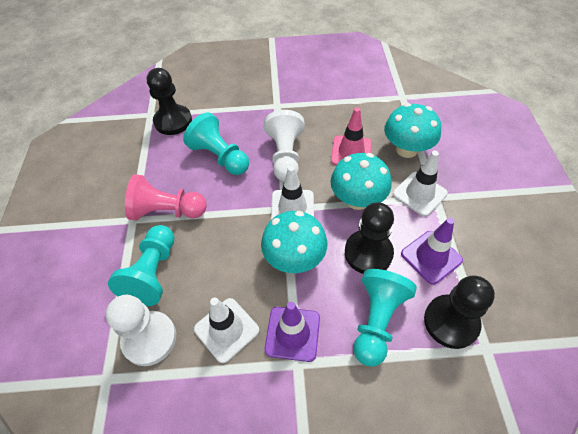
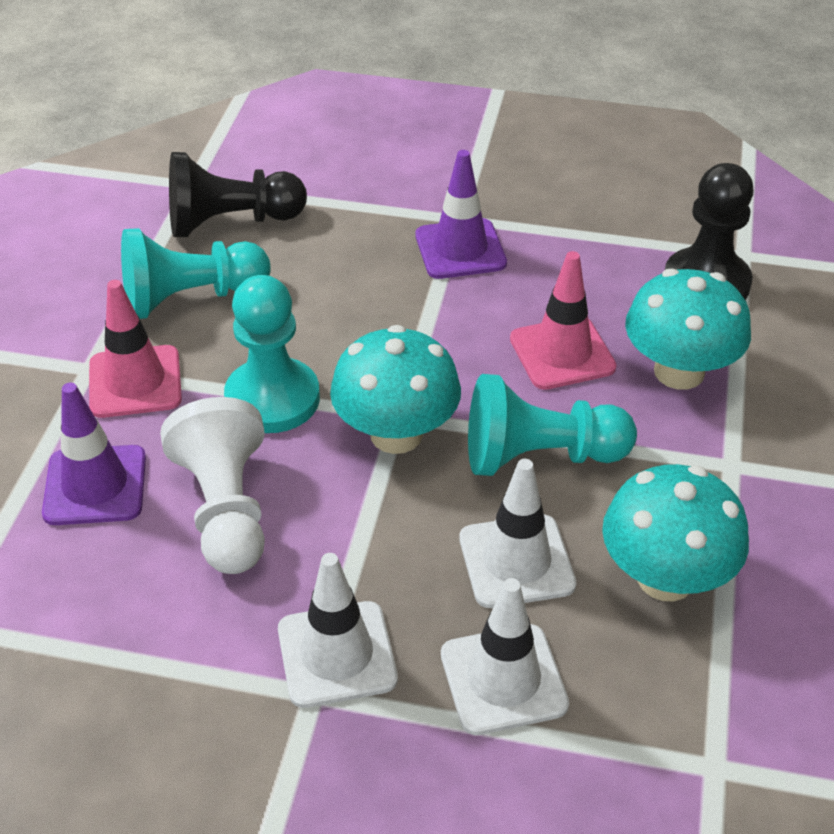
black pawn: 3 -> 2
pink pawn: 1 -> 0
pink traffic cone: 1 -> 2
white pawn: 2 -> 1

